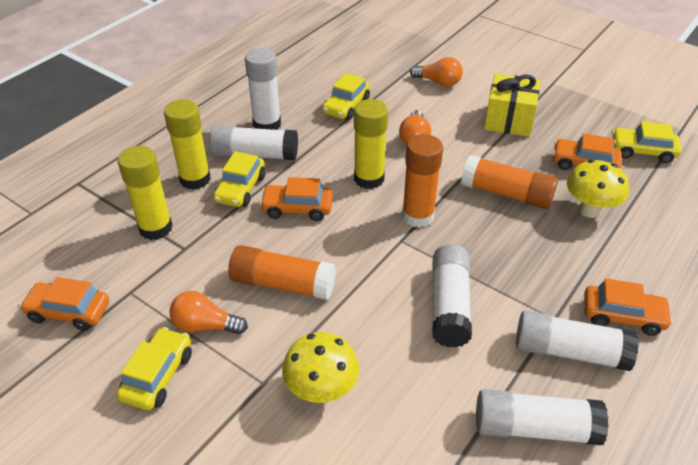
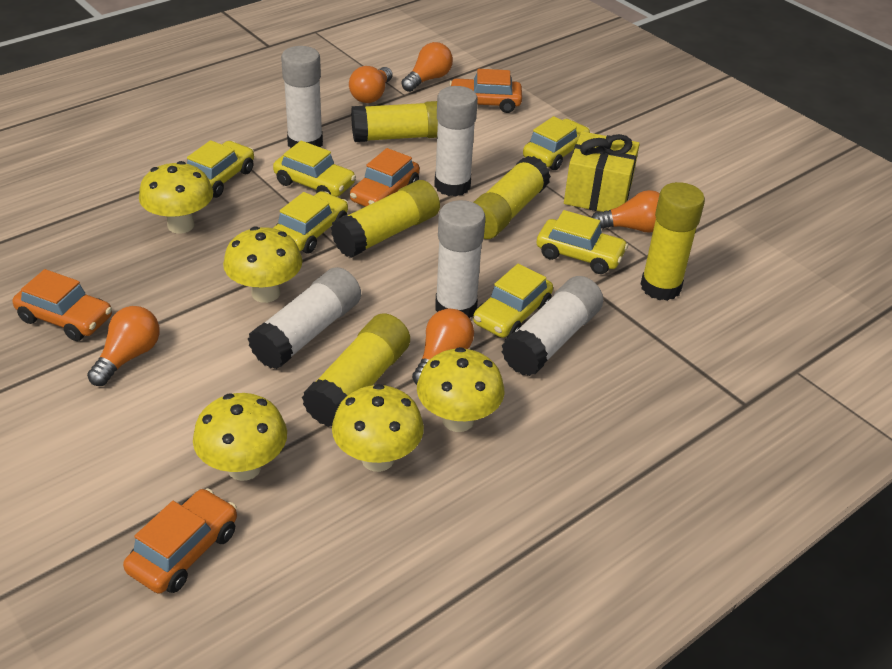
orange glue stick: 3 -> 0
orange light bulb: 3 -> 5
yellow car: 4 -> 6
yellow glue stick: 3 -> 5
yellow mushroom: 2 -> 5

